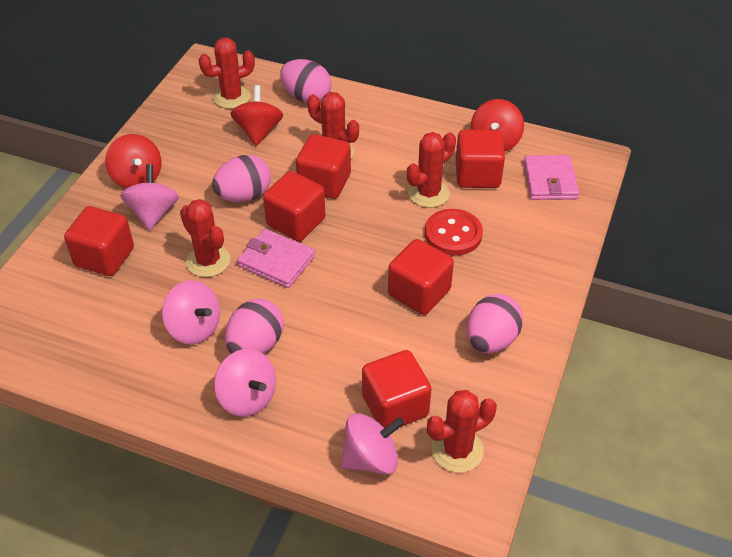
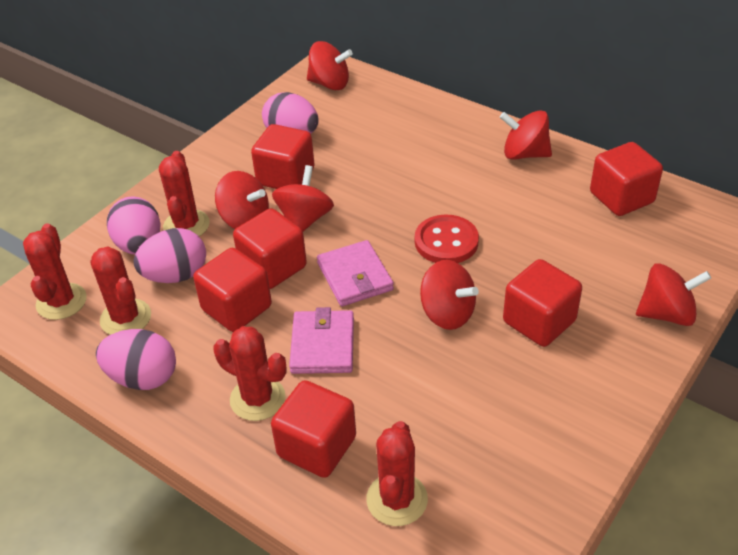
pink spinning top: 4 -> 0
red spinning top: 3 -> 6

